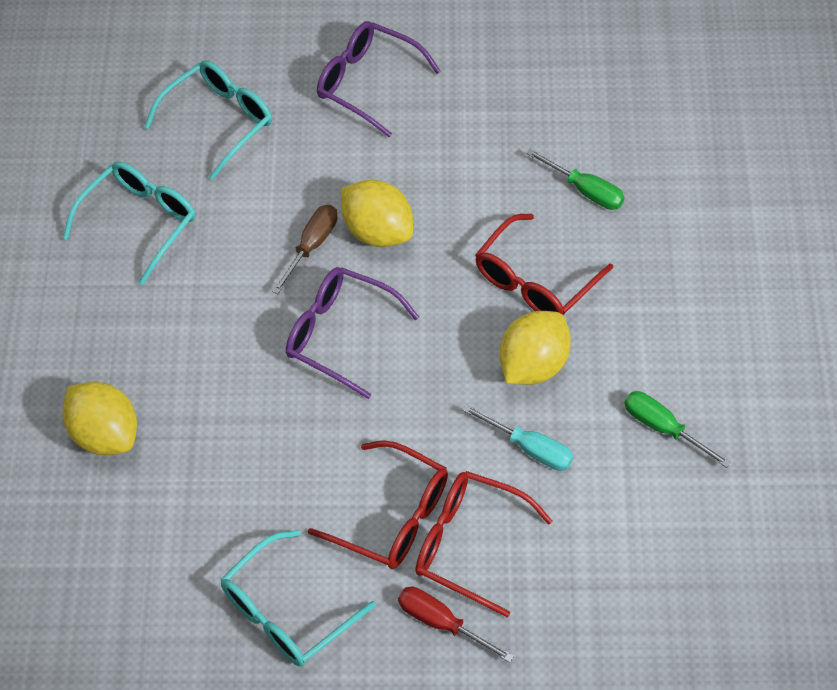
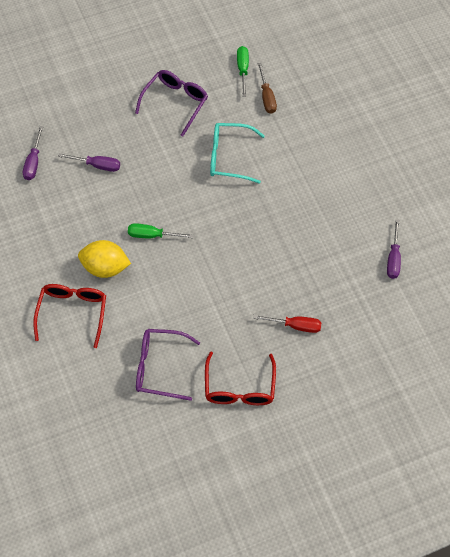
purple screwdriver: 0 -> 3
red glasses: 3 -> 2
turquoise glasses: 3 -> 1
turquoise screwdriver: 1 -> 0
yellow lemon: 3 -> 1

